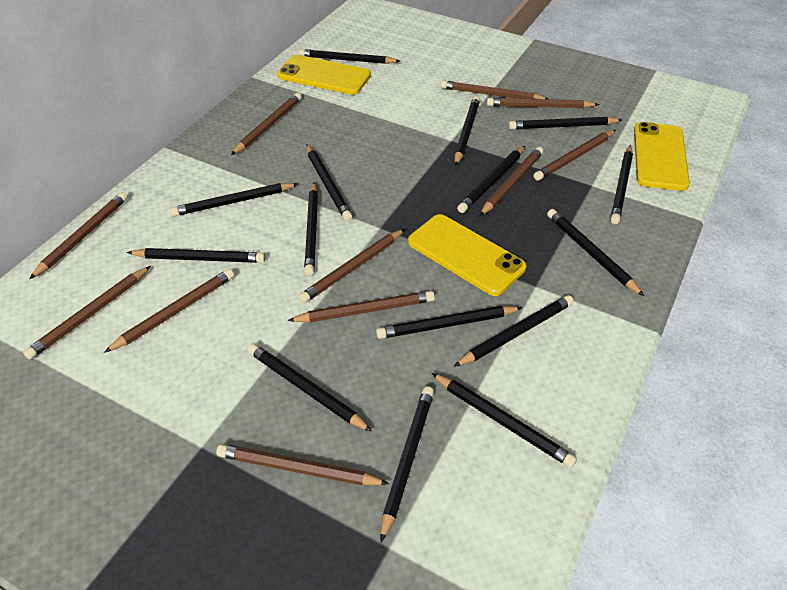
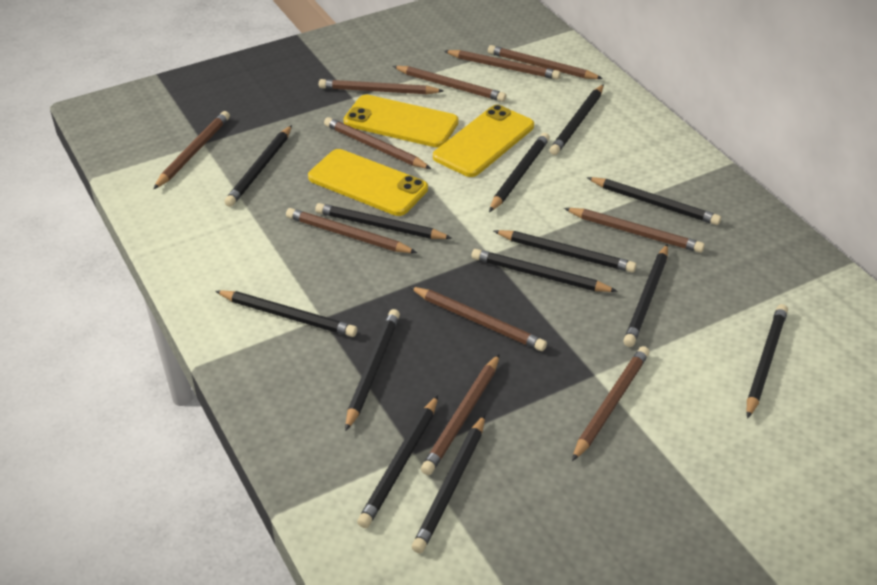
black pencil: 15 -> 13

